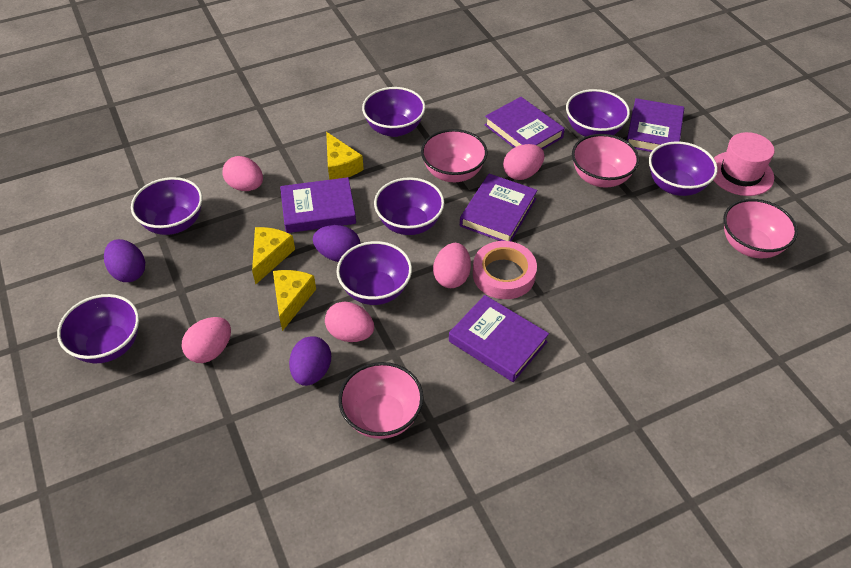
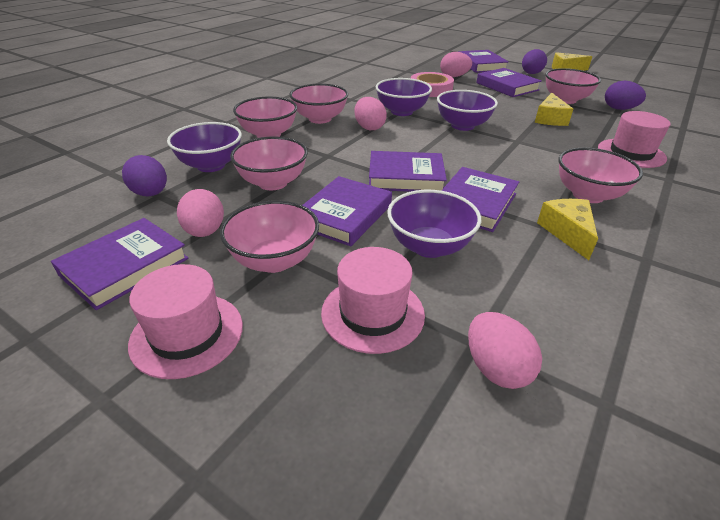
pink bowl: 4 -> 6
pink egg: 5 -> 4
pink hat: 1 -> 3
purple book: 5 -> 6
purple bowl: 7 -> 4

